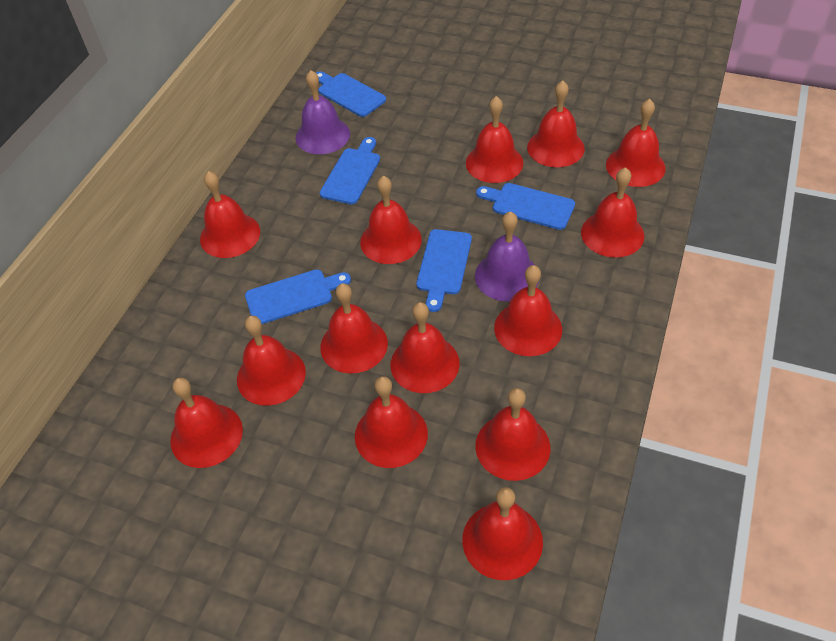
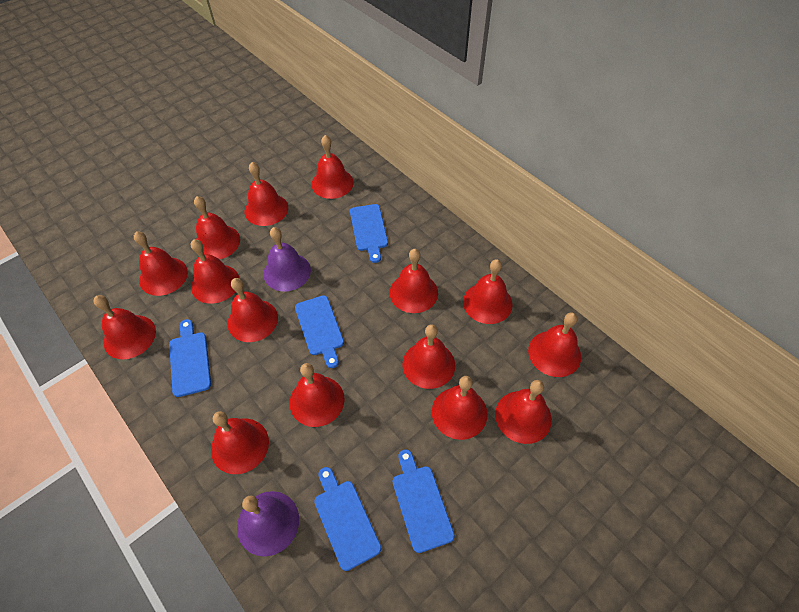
red bell: 14 -> 15

